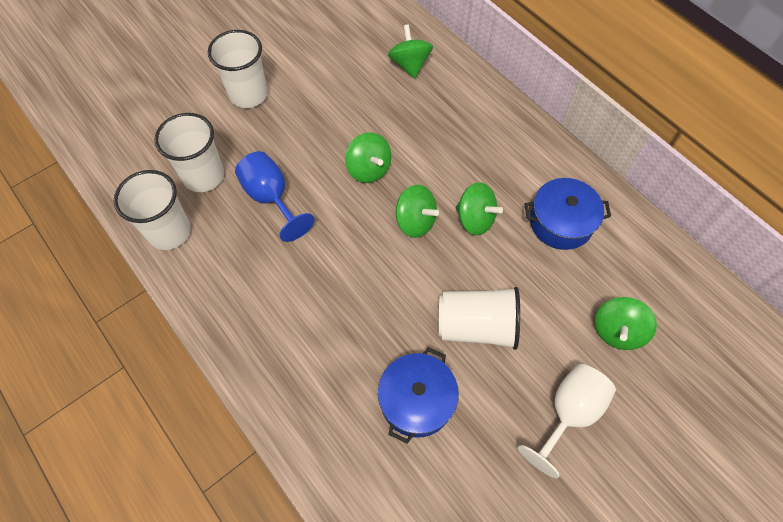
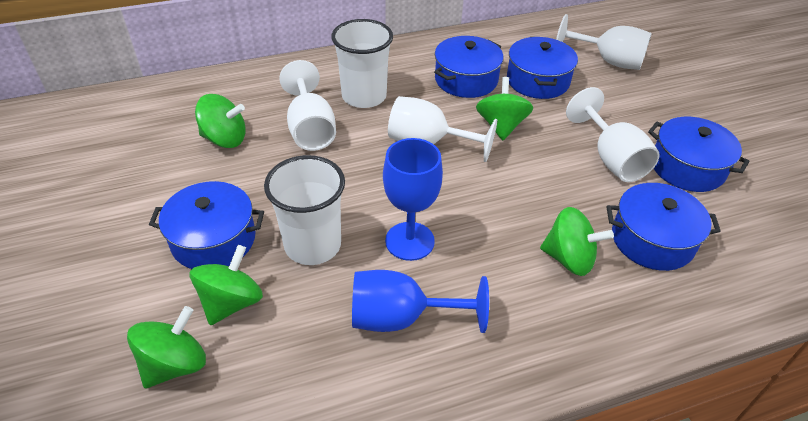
blue goblet: 1 -> 2
blue pot: 2 -> 5
white cup: 4 -> 2
white goblet: 1 -> 4

